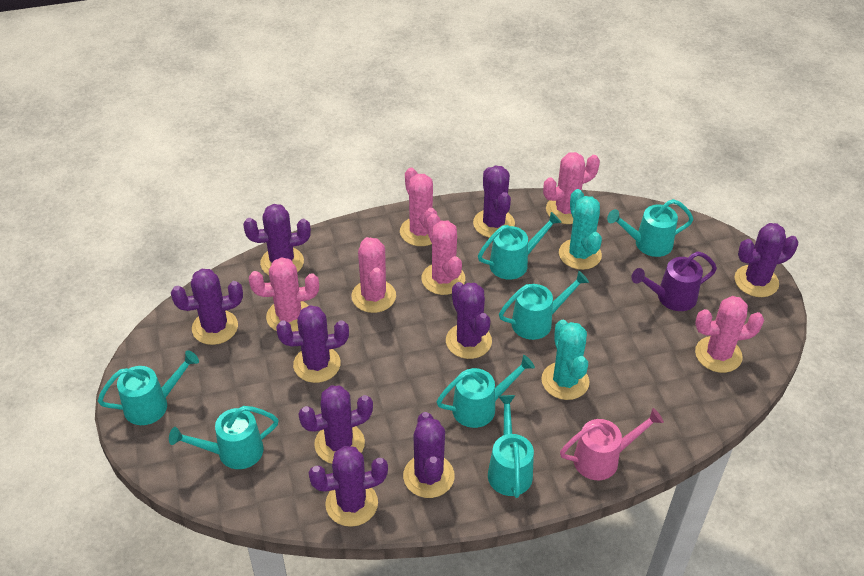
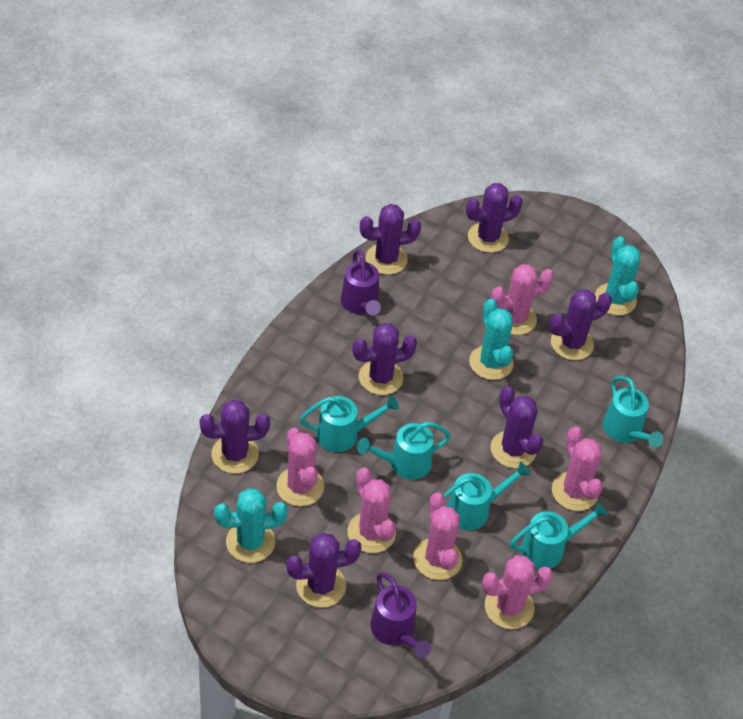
pink watering can: 1 -> 0
purple cactus: 9 -> 7
purple watering can: 1 -> 2
turquoise cactus: 2 -> 3
turquoise watering can: 7 -> 5

